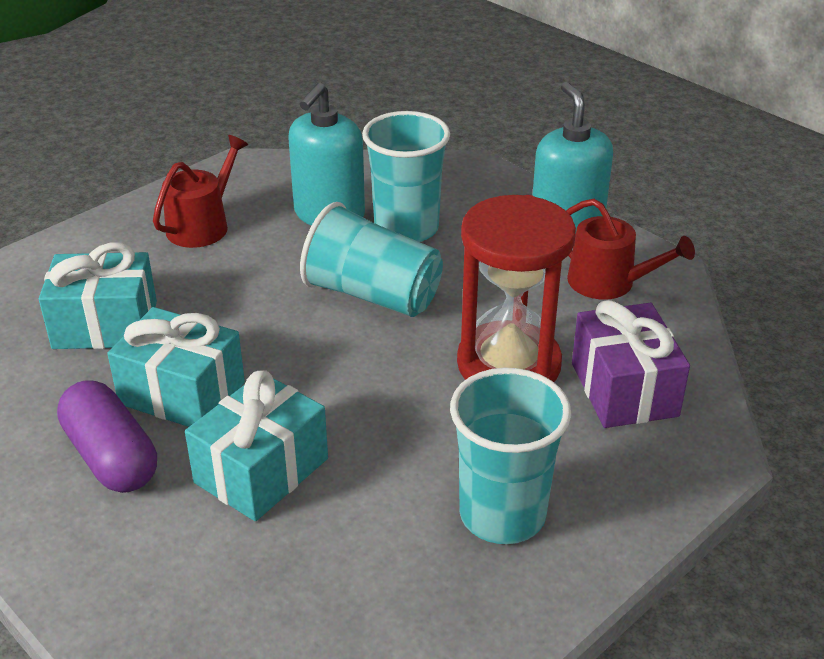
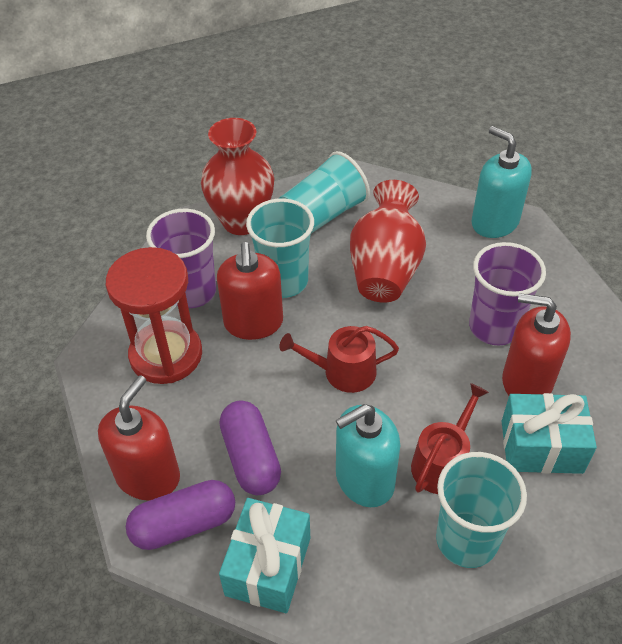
purple capsule: 1 -> 2
purple cup: 0 -> 2
purple gift: 1 -> 0
red soap dispenser: 0 -> 3
red vase: 0 -> 2
turquoise gift: 3 -> 2

